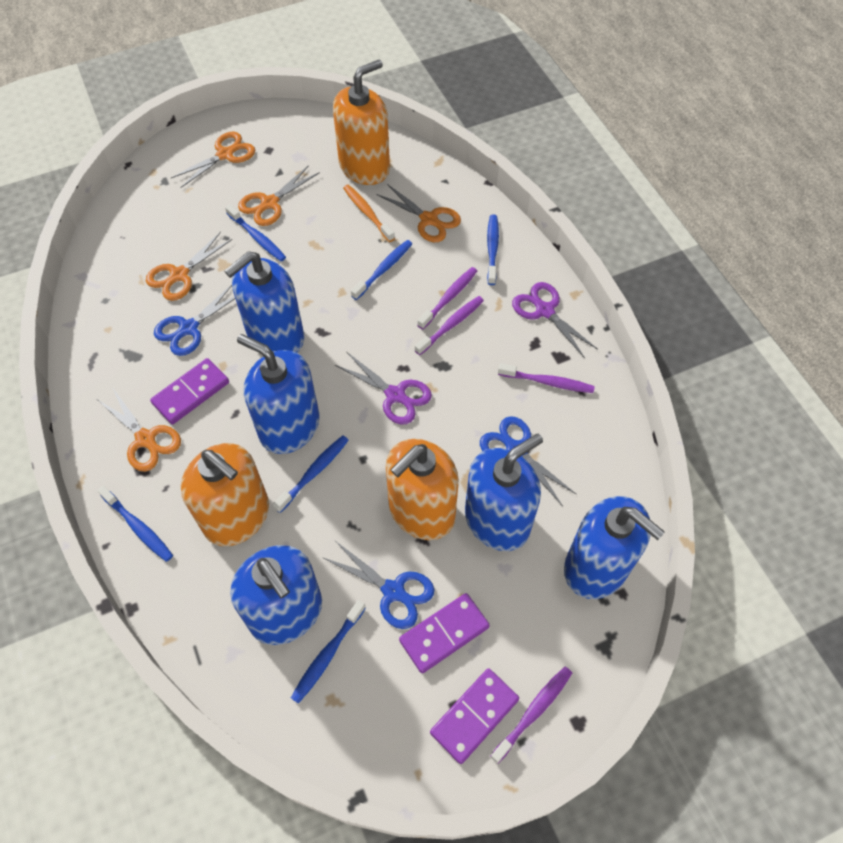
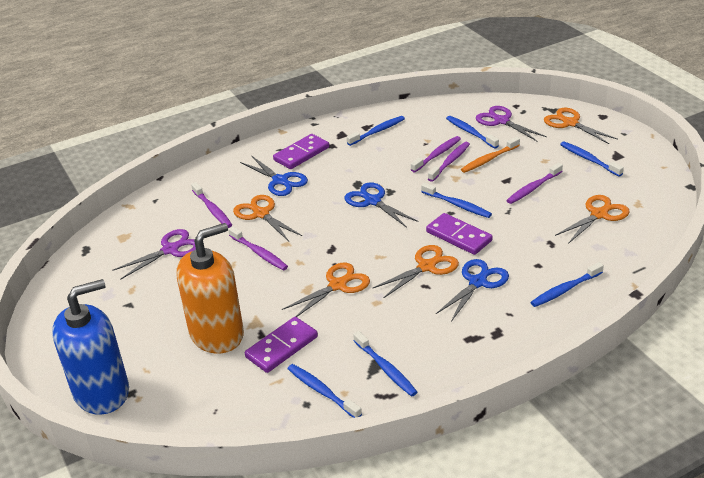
blue soap dispenser: 5 -> 1
blue toothbrush: 6 -> 7
orange soap dispenser: 3 -> 1
purple toothbrush: 4 -> 5

